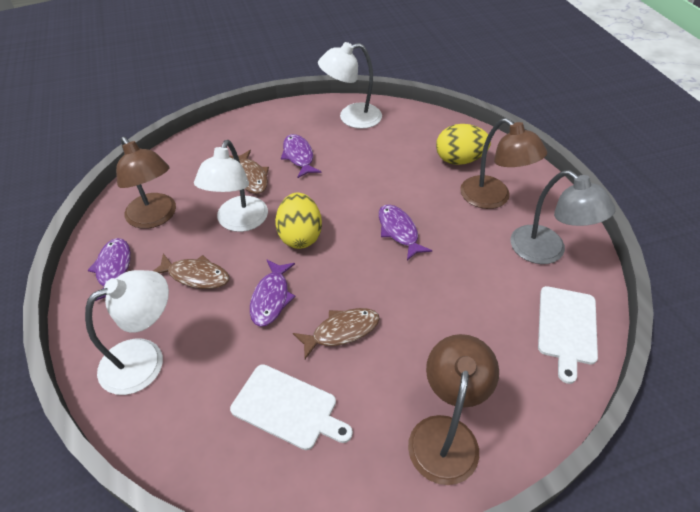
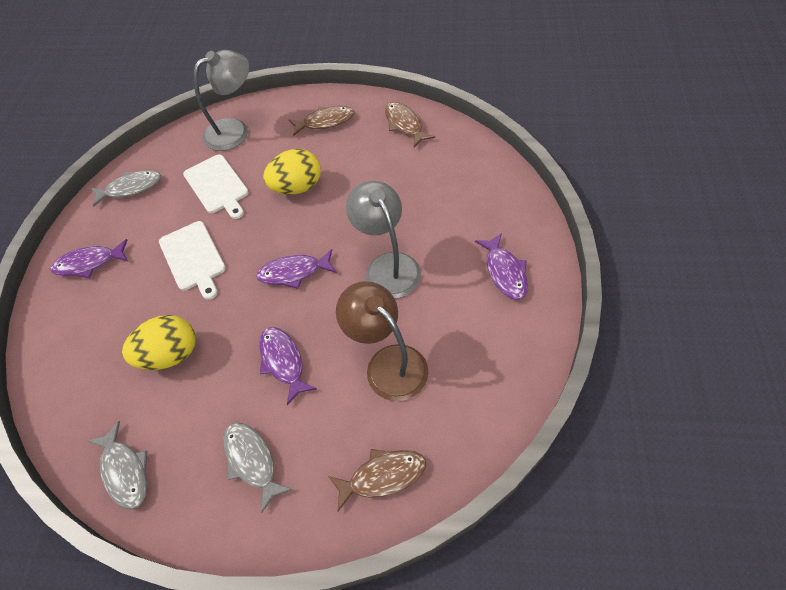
brown lamp: 3 -> 1
grey fish: 0 -> 3
grey lamp: 1 -> 2
white lamp: 3 -> 0

